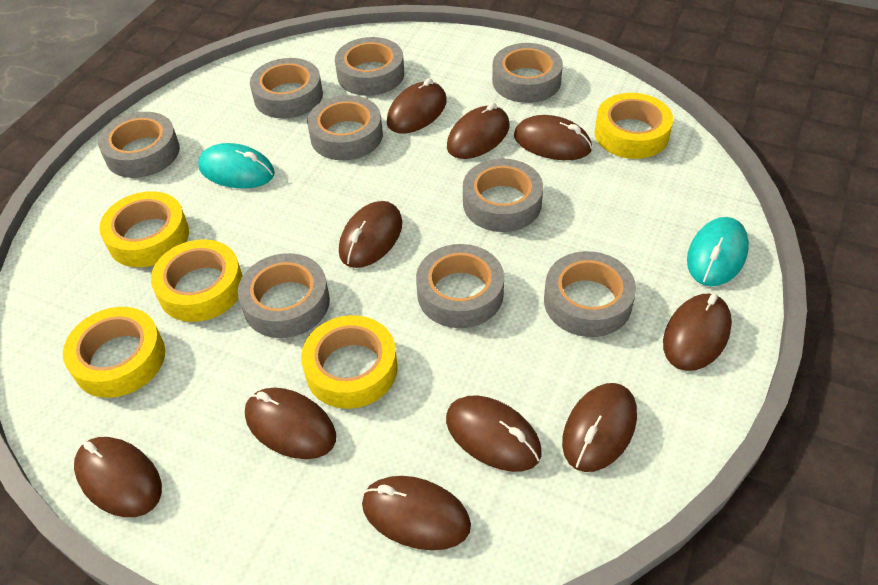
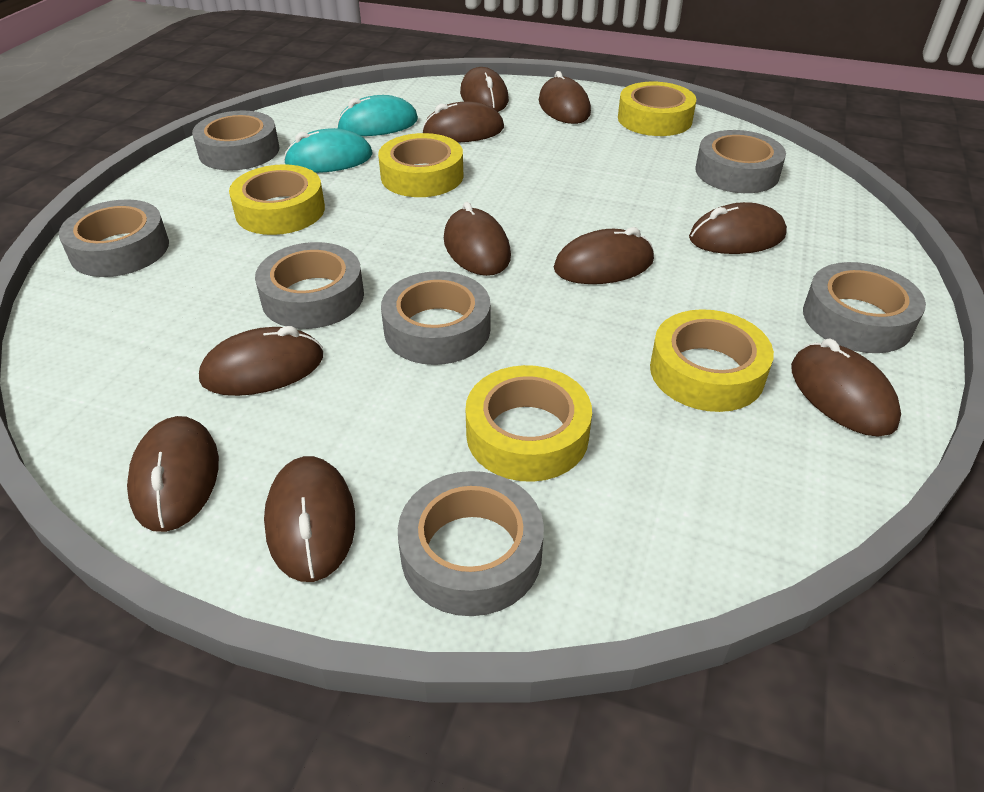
grey tape: 9 -> 7

